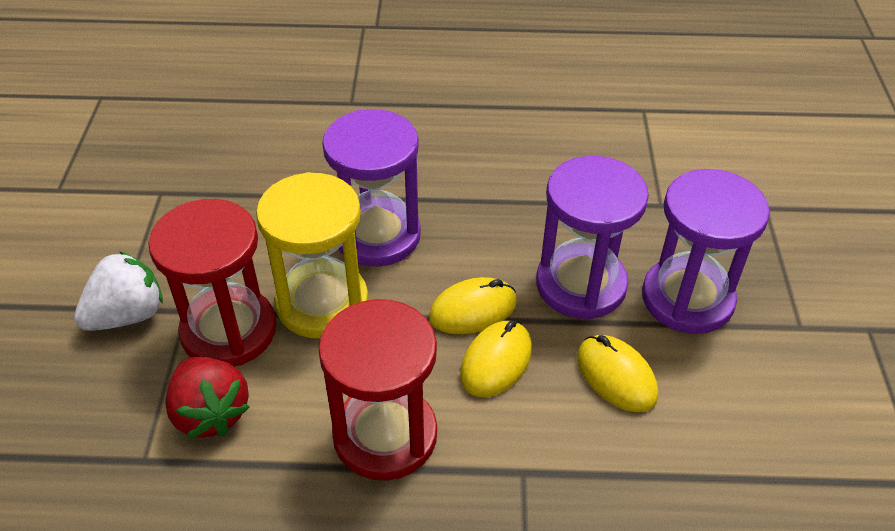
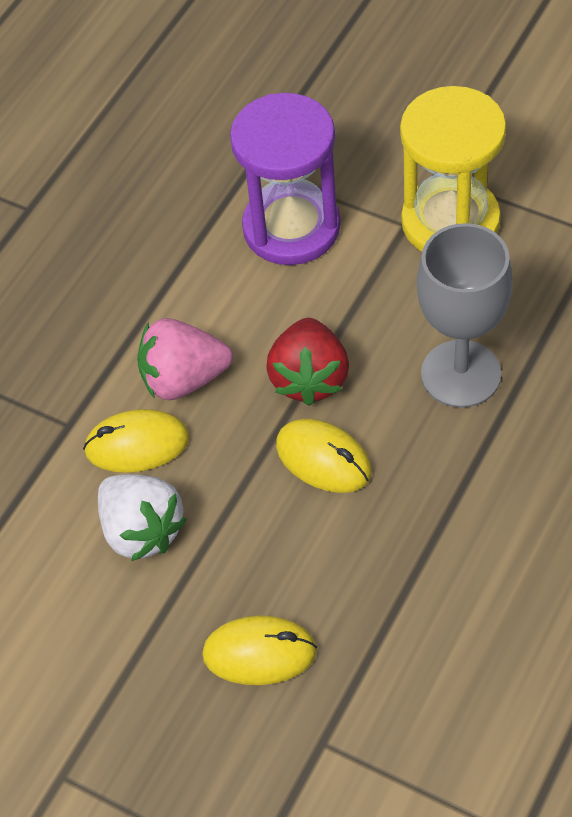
grey goblet: 0 -> 1
pink strawberry: 0 -> 1
purple hourglass: 3 -> 1
red hourglass: 2 -> 0

